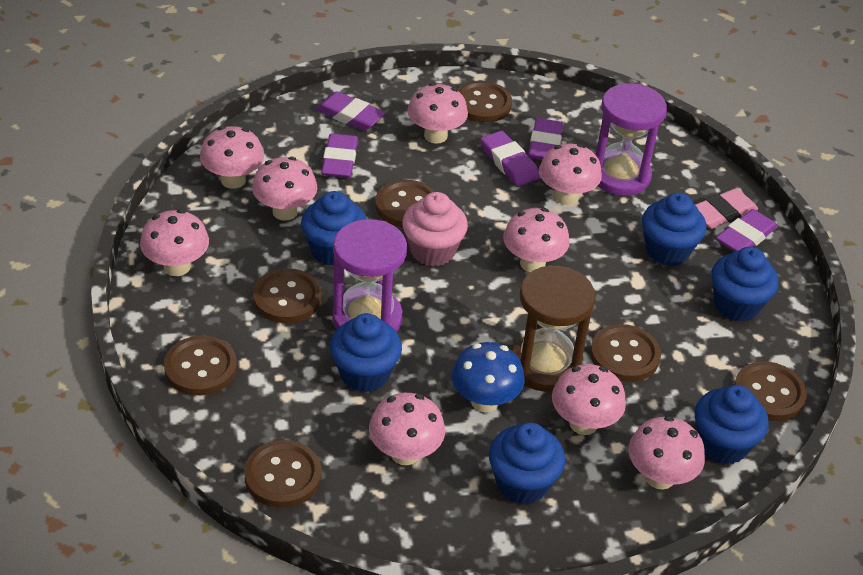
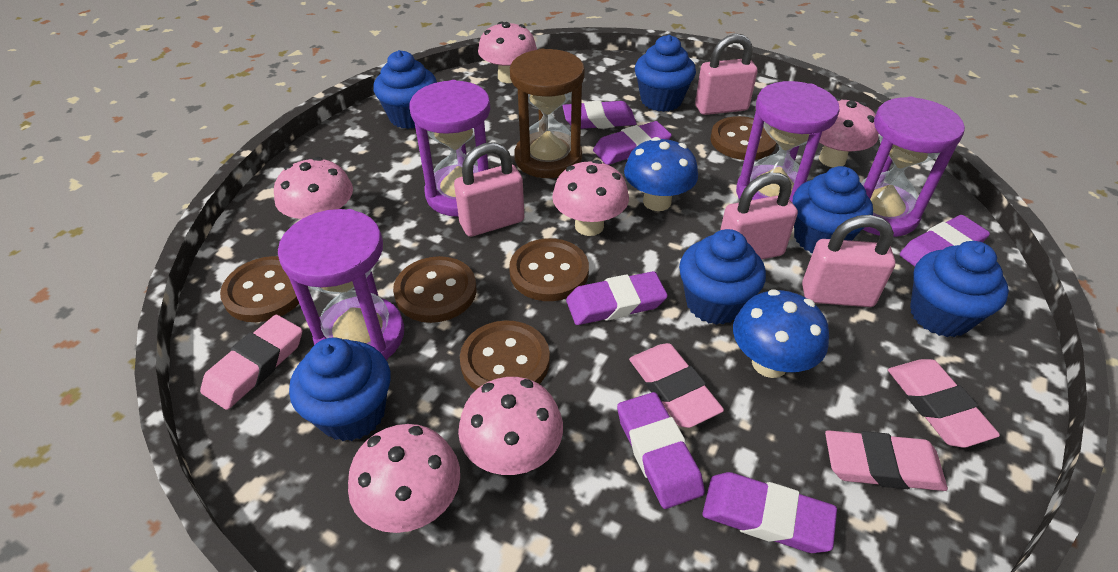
blue mushroom: 1 -> 2
brown button: 7 -> 5
pink cupcake: 1 -> 0
pink eraser: 1 -> 4
pink mushroom: 9 -> 6
pink padlock: 0 -> 4
purple eraser: 5 -> 6
purple hourglass: 2 -> 4

